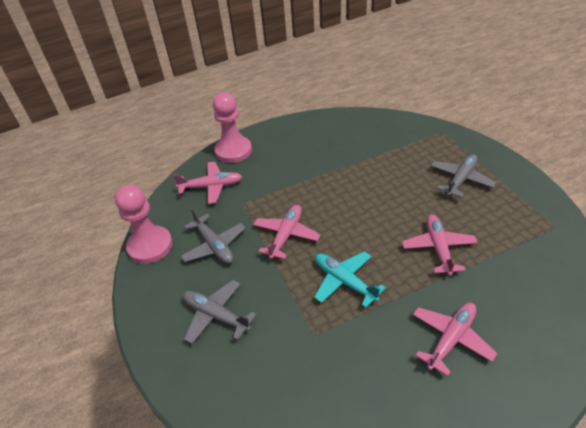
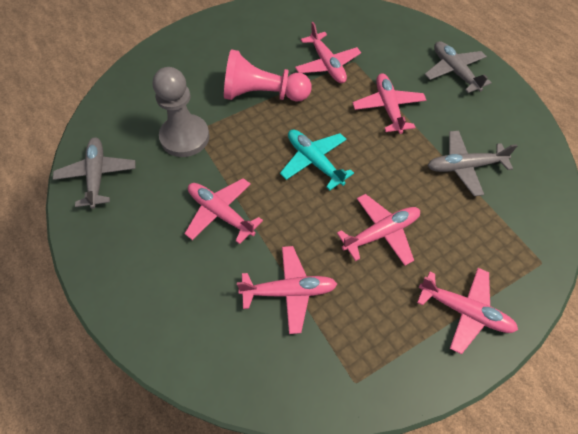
grey pawn: 0 -> 1
pink pawn: 2 -> 1
pink plane: 4 -> 6

